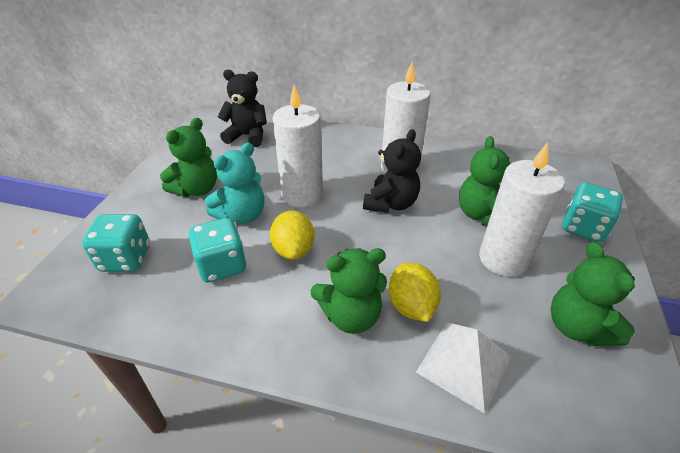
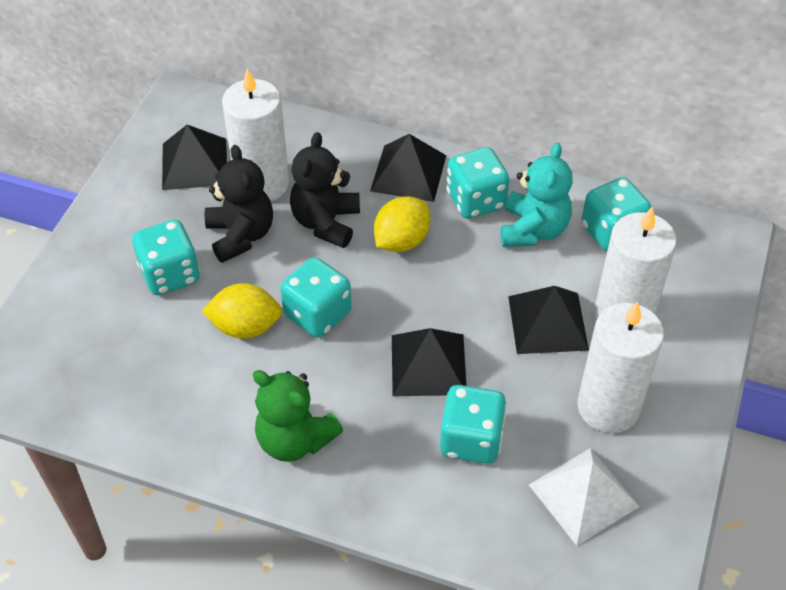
black pyramid: 0 -> 4
green teddy bear: 4 -> 1
turquoise dice: 3 -> 5

